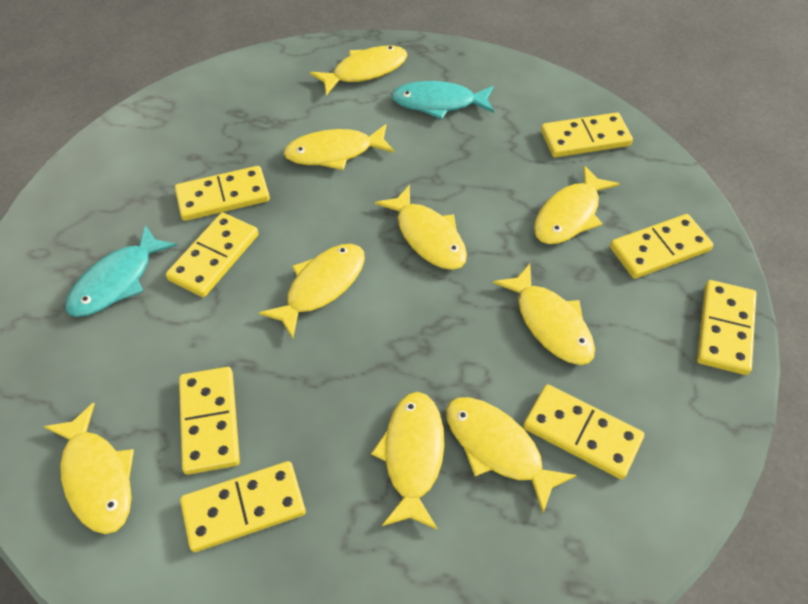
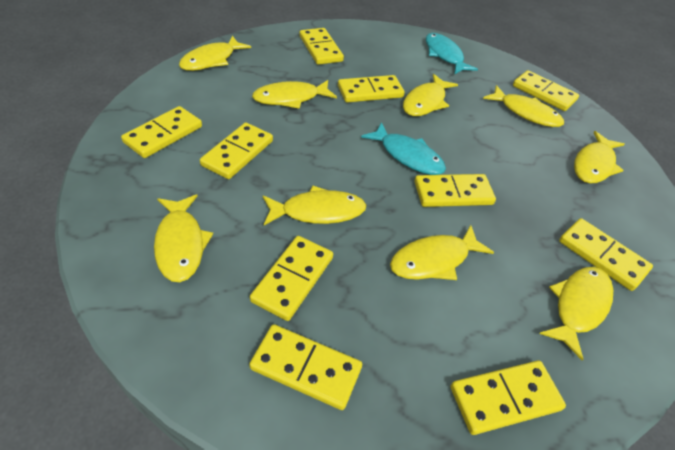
yellow domino: 8 -> 10

